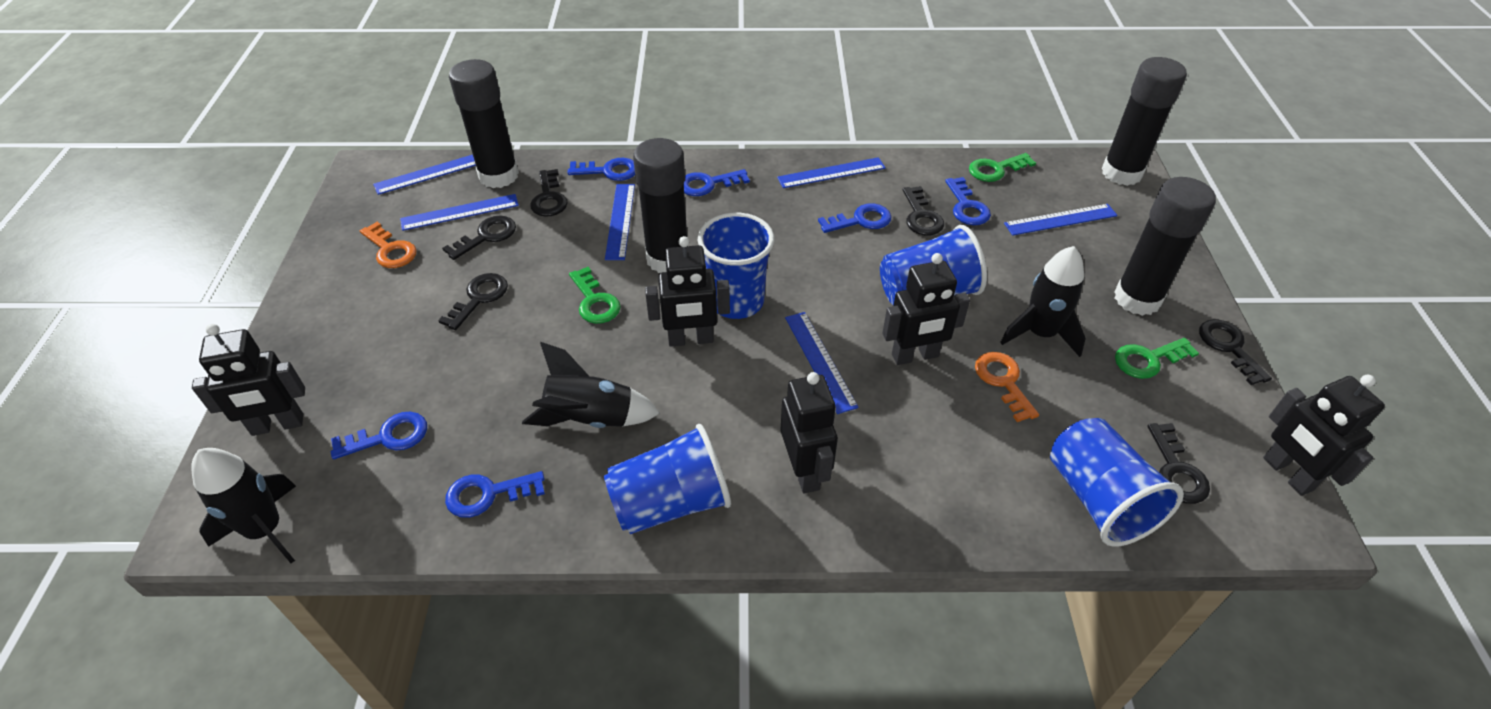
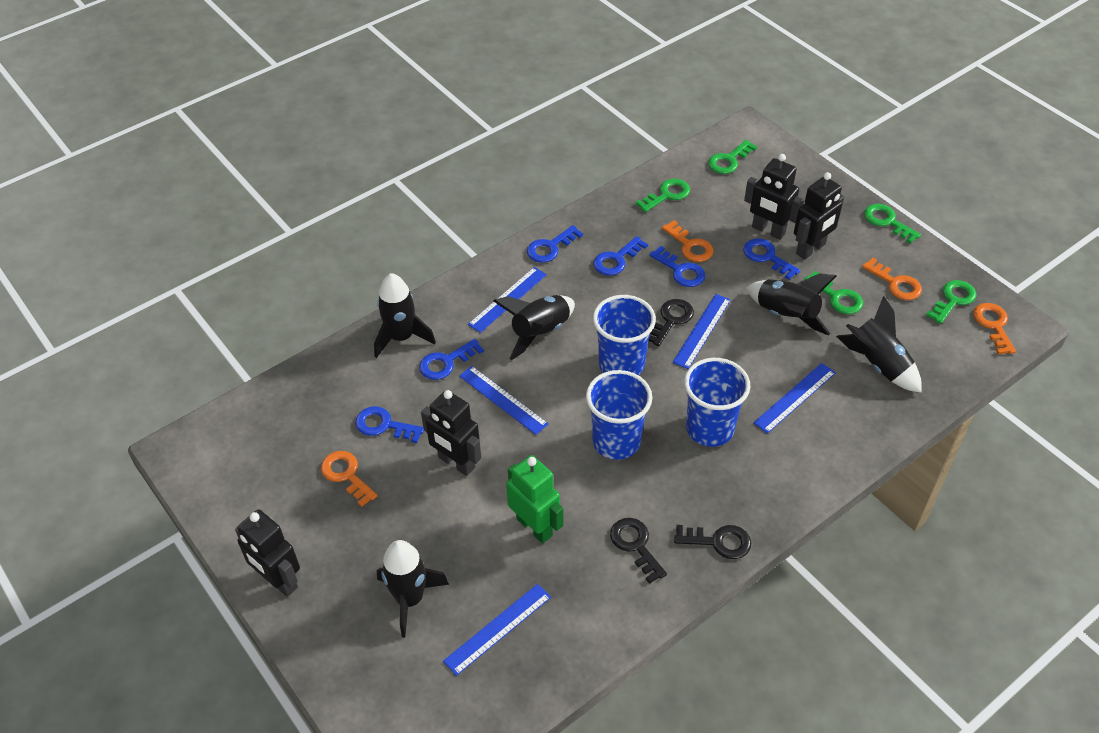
black glue stick: 4 -> 0
black key: 6 -> 3
black robot: 5 -> 4
black rocket: 3 -> 5
blue cup: 4 -> 3
blue ruler: 6 -> 5
green key: 3 -> 5
green robot: 0 -> 1
orange key: 2 -> 4

